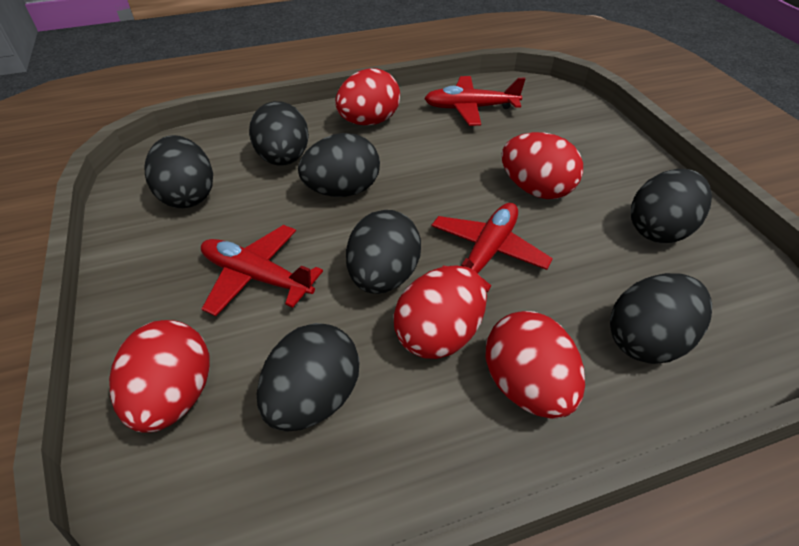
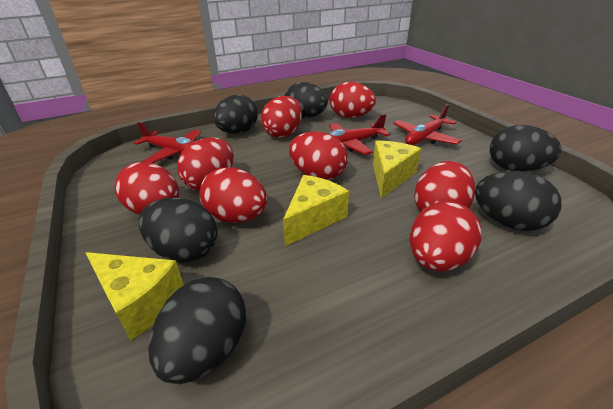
black egg: 7 -> 6
red egg: 5 -> 8
yellow cheese: 0 -> 3

